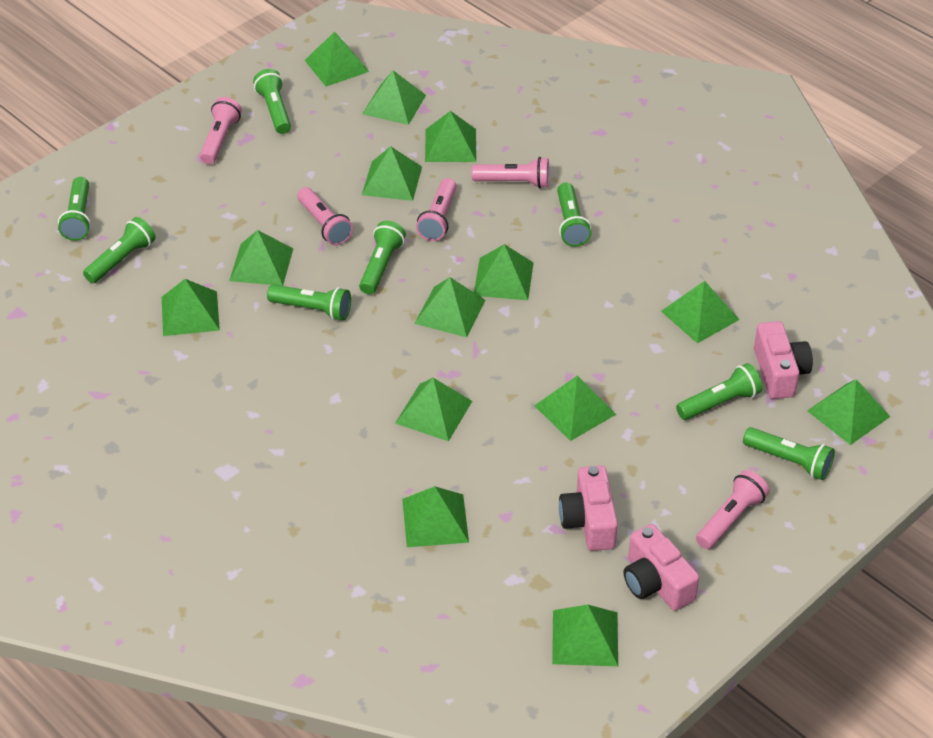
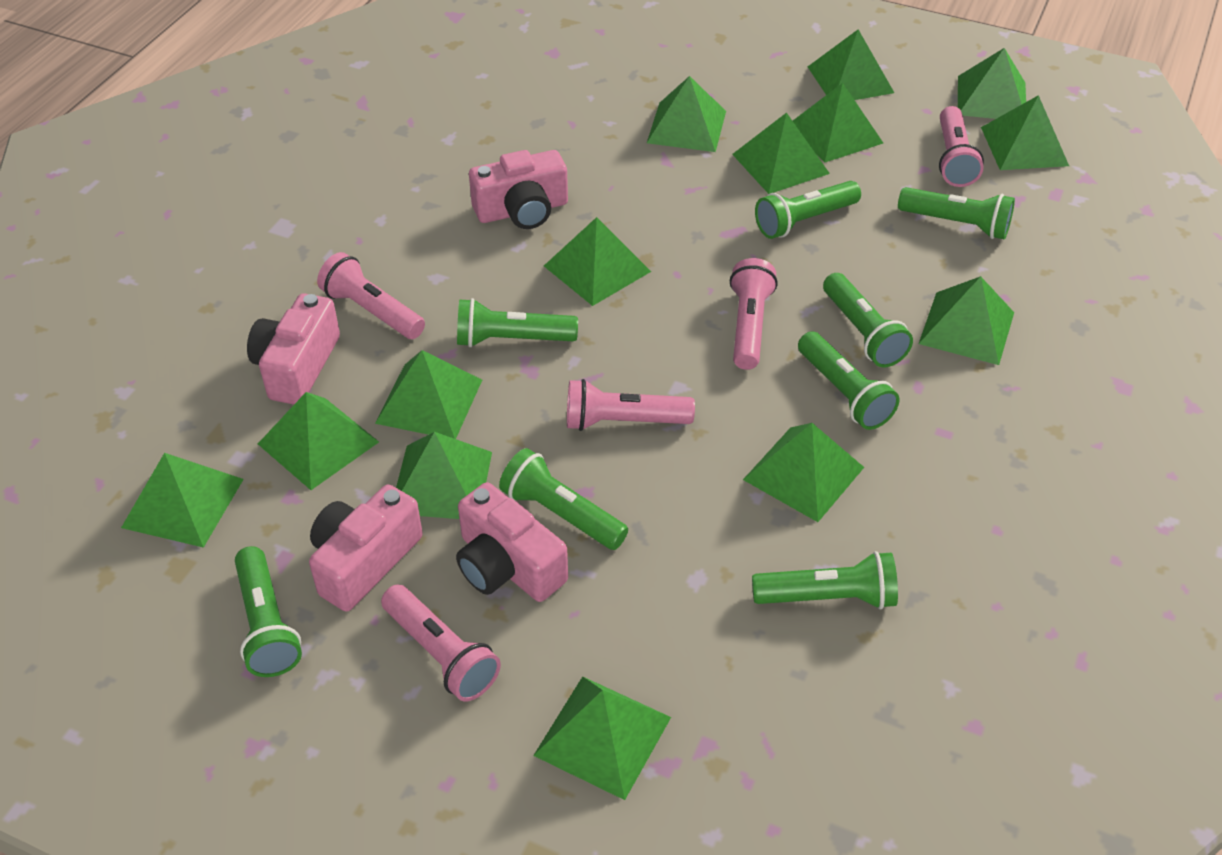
pink camera: 3 -> 4

